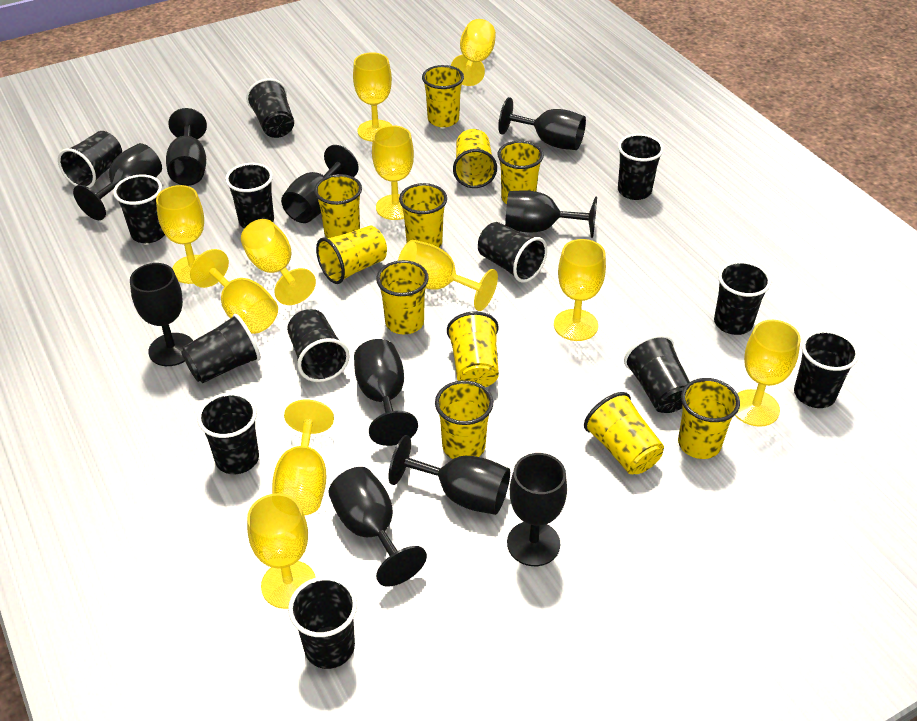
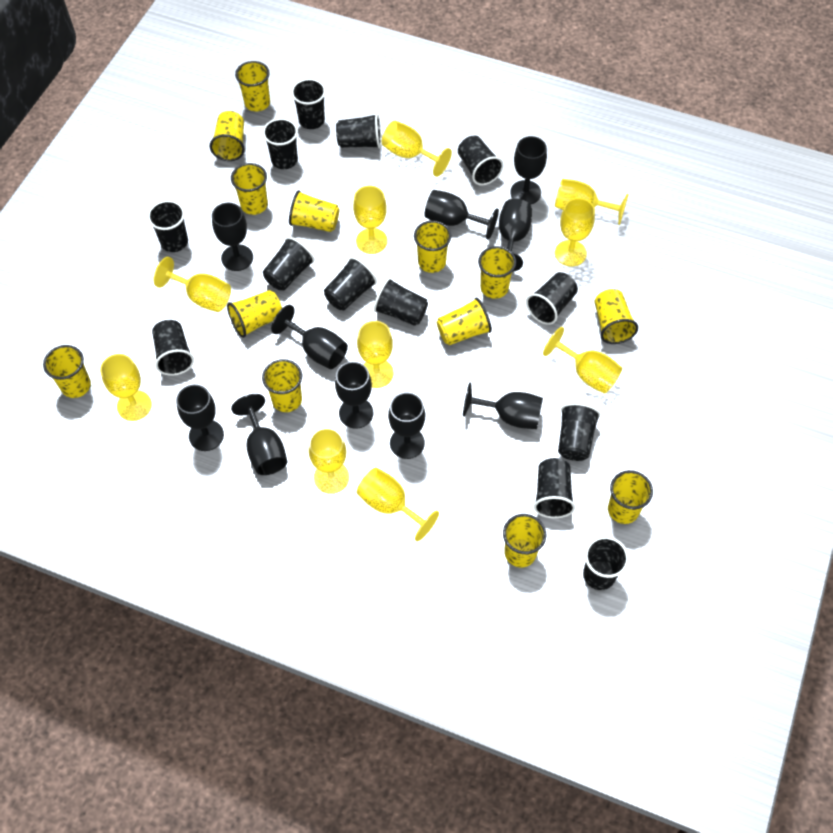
yellow cup: 11 -> 13
yellow goblet: 11 -> 10

